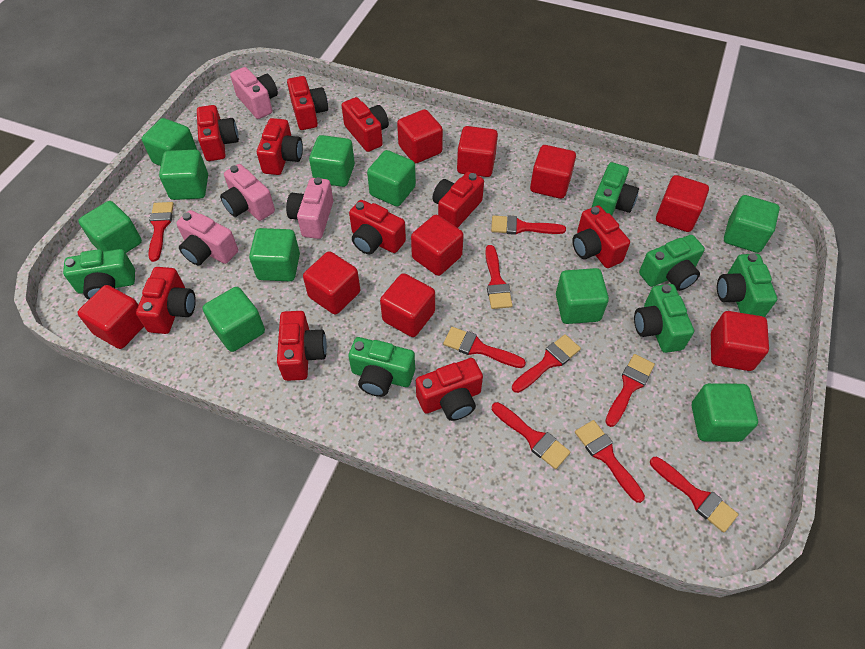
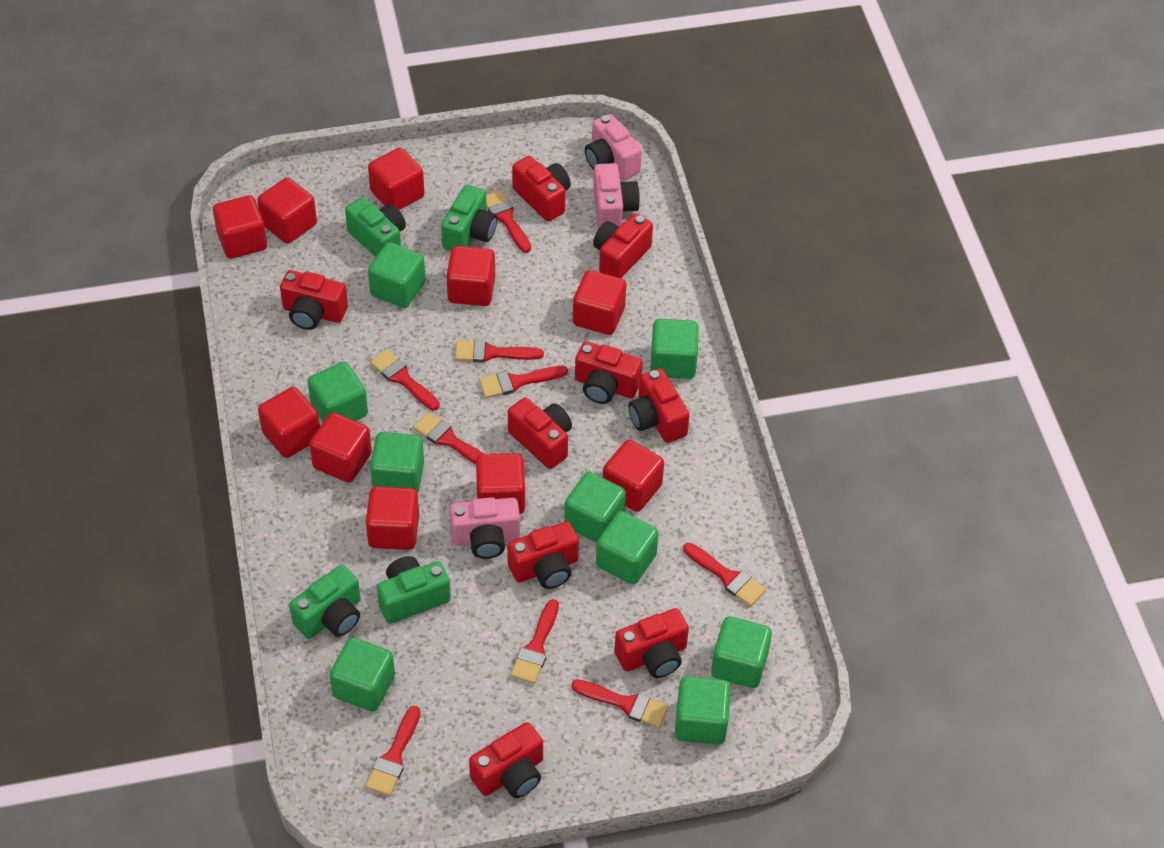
green camera: 6 -> 4
green cube: 10 -> 9
pink camera: 4 -> 3
red camera: 10 -> 9
red cube: 9 -> 10

